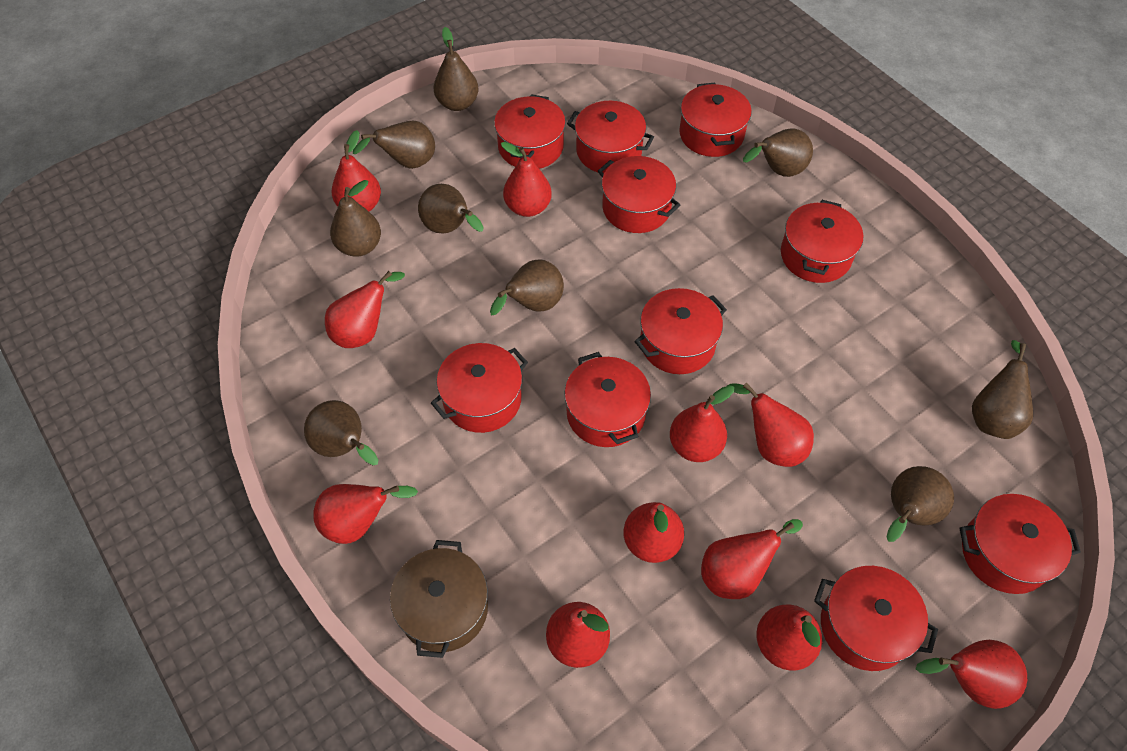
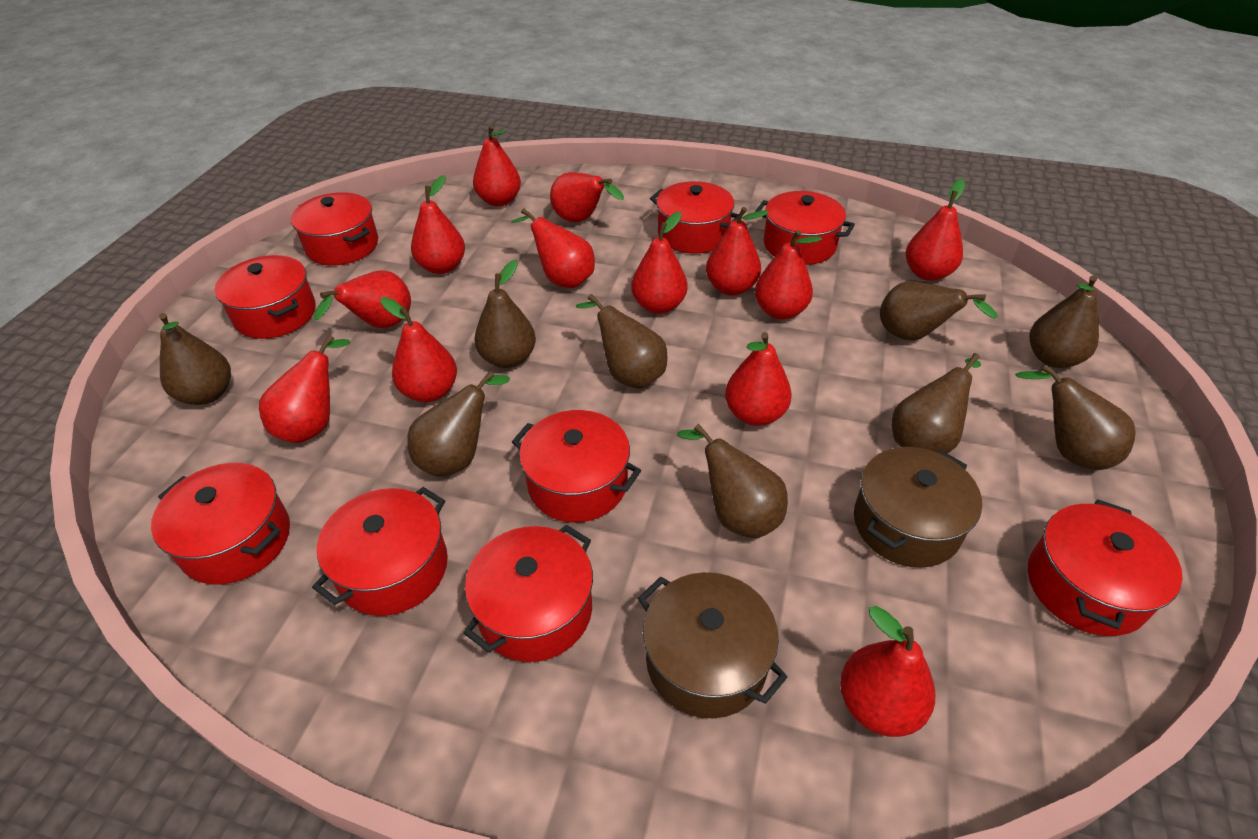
brown pot: 1 -> 2
red pear: 11 -> 13
red pot: 10 -> 9

